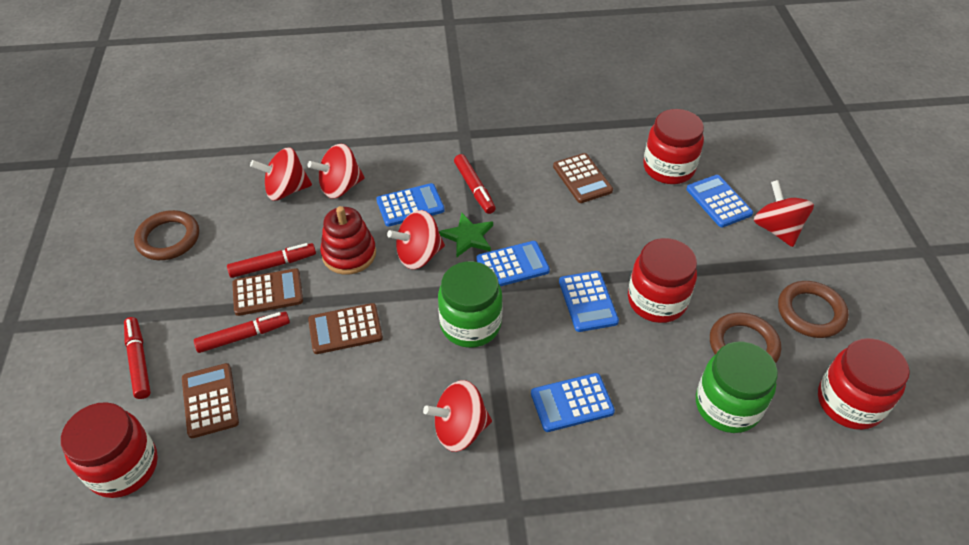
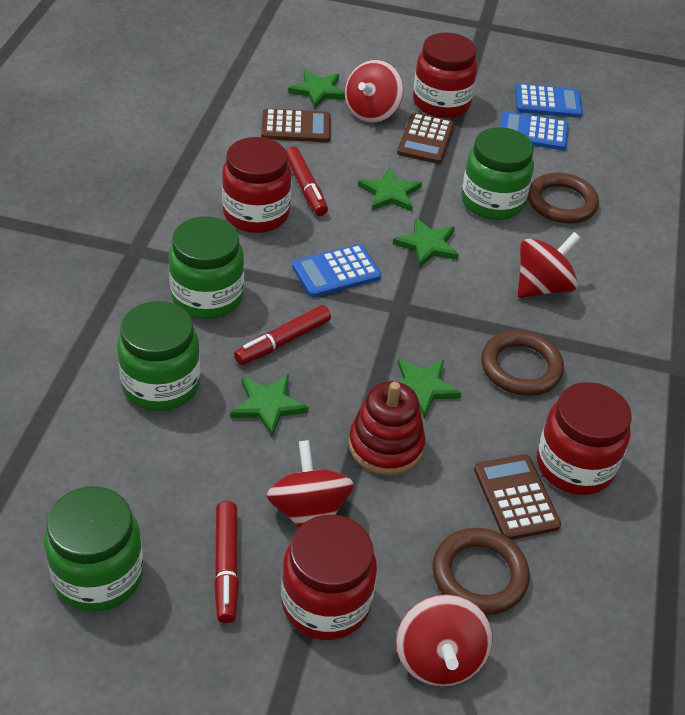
blue calculator: 5 -> 3
brown calculator: 4 -> 3
green jar: 2 -> 4
green star: 1 -> 5
red marker: 4 -> 3
red spinning top: 5 -> 4

